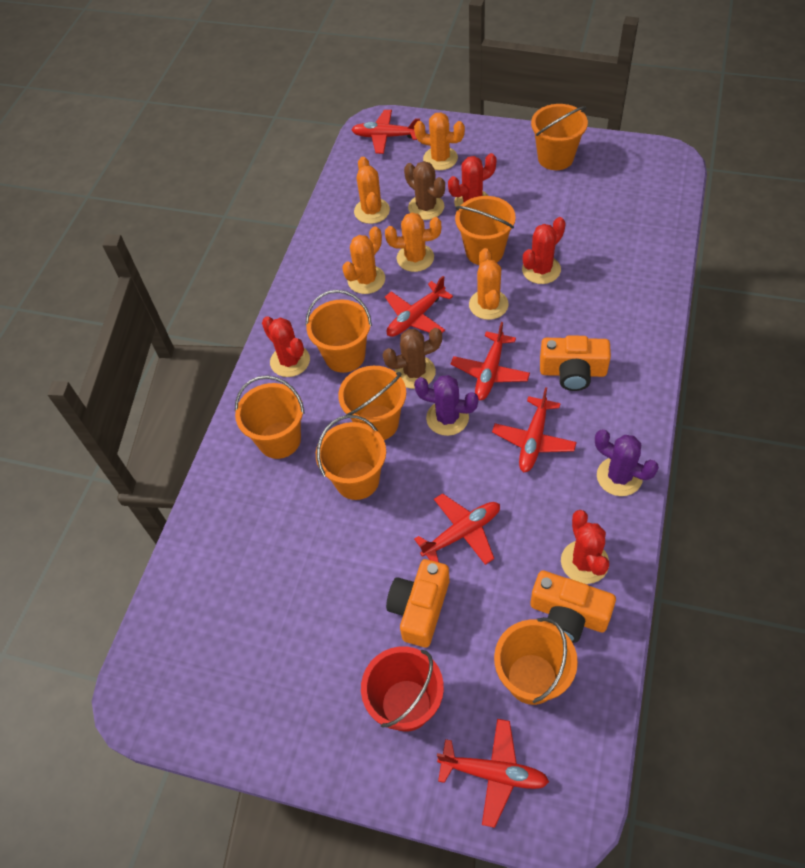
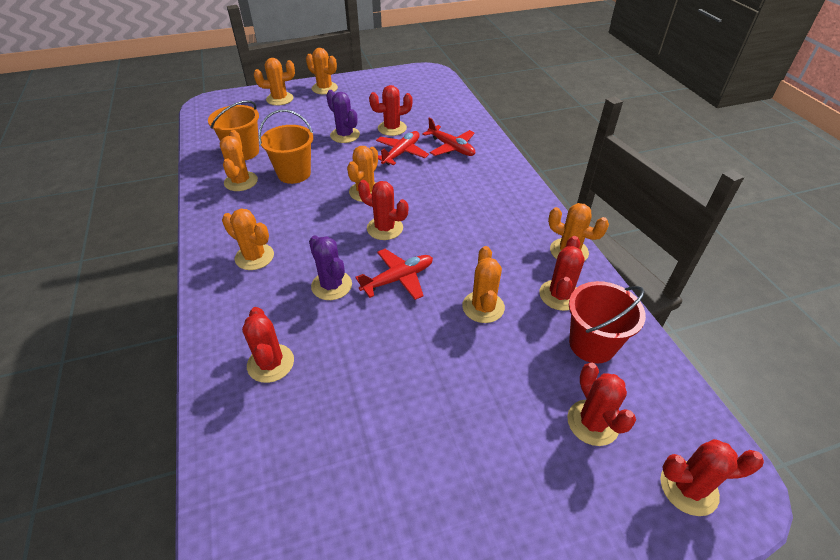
brown cactus: 2 -> 0
orange bucket: 7 -> 2
orange cactus: 5 -> 7
orange camera: 3 -> 0
red cactus: 4 -> 6
red plane: 6 -> 3

